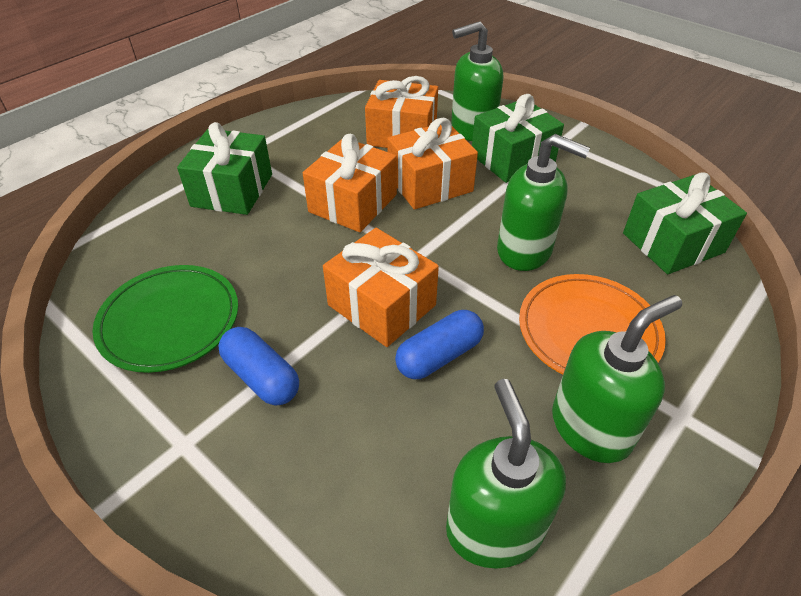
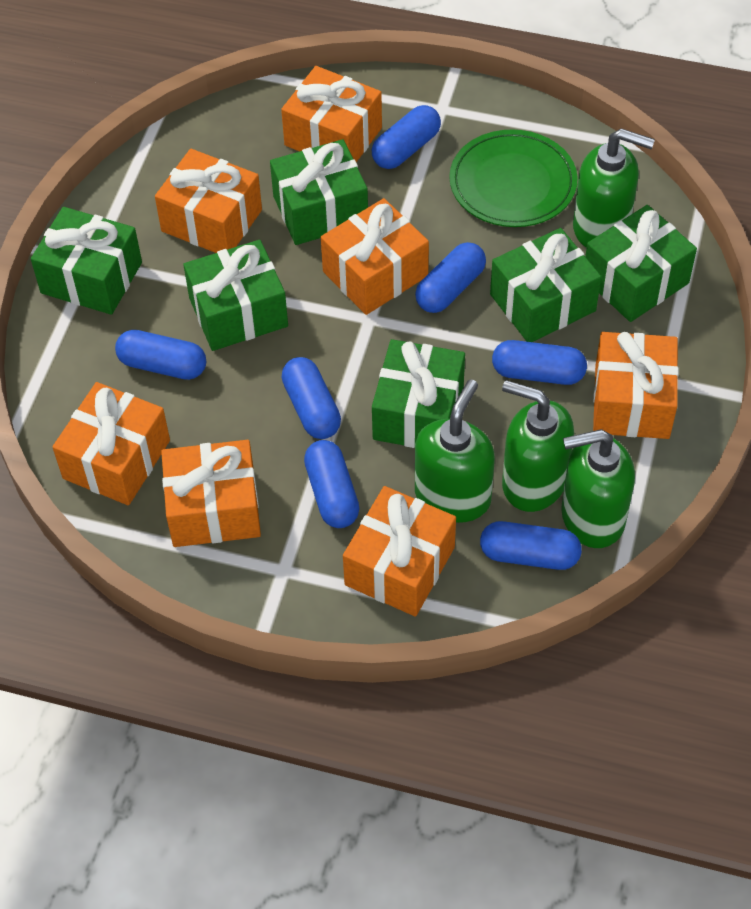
blue capsule: 2 -> 7
green gift: 3 -> 6
orange gift: 4 -> 7
orange plate: 1 -> 0

